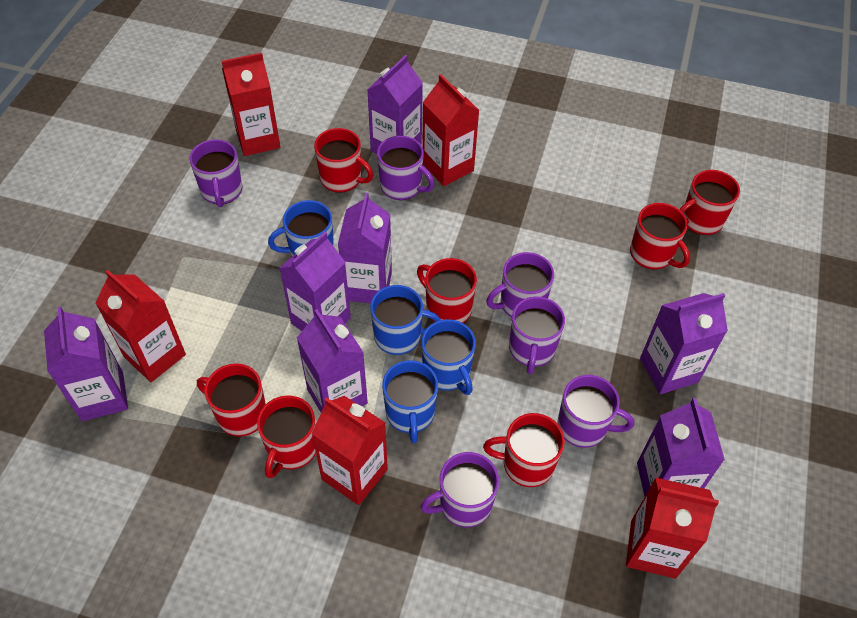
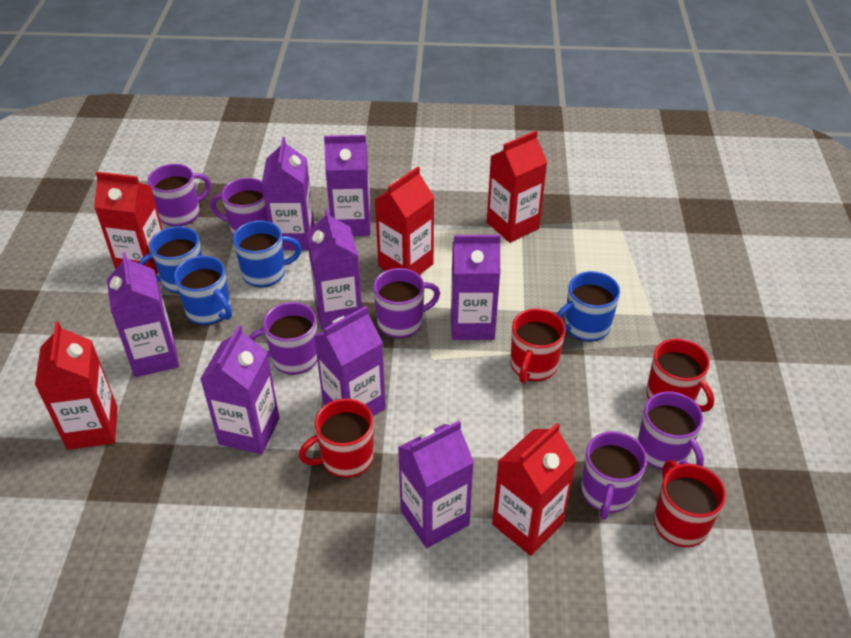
purple carton: 7 -> 8
red mug: 7 -> 4

